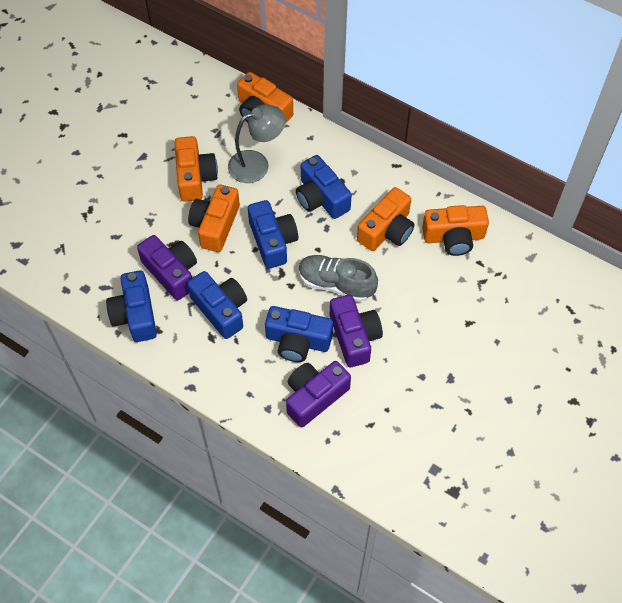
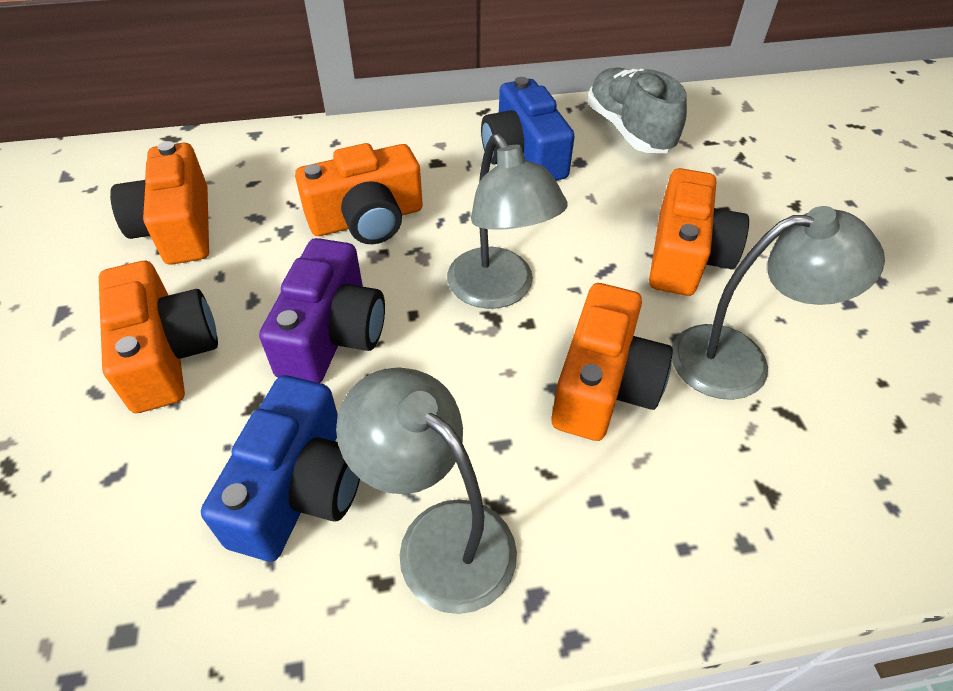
blue camera: 5 -> 2
grey lamp: 1 -> 3
purple camera: 3 -> 1

